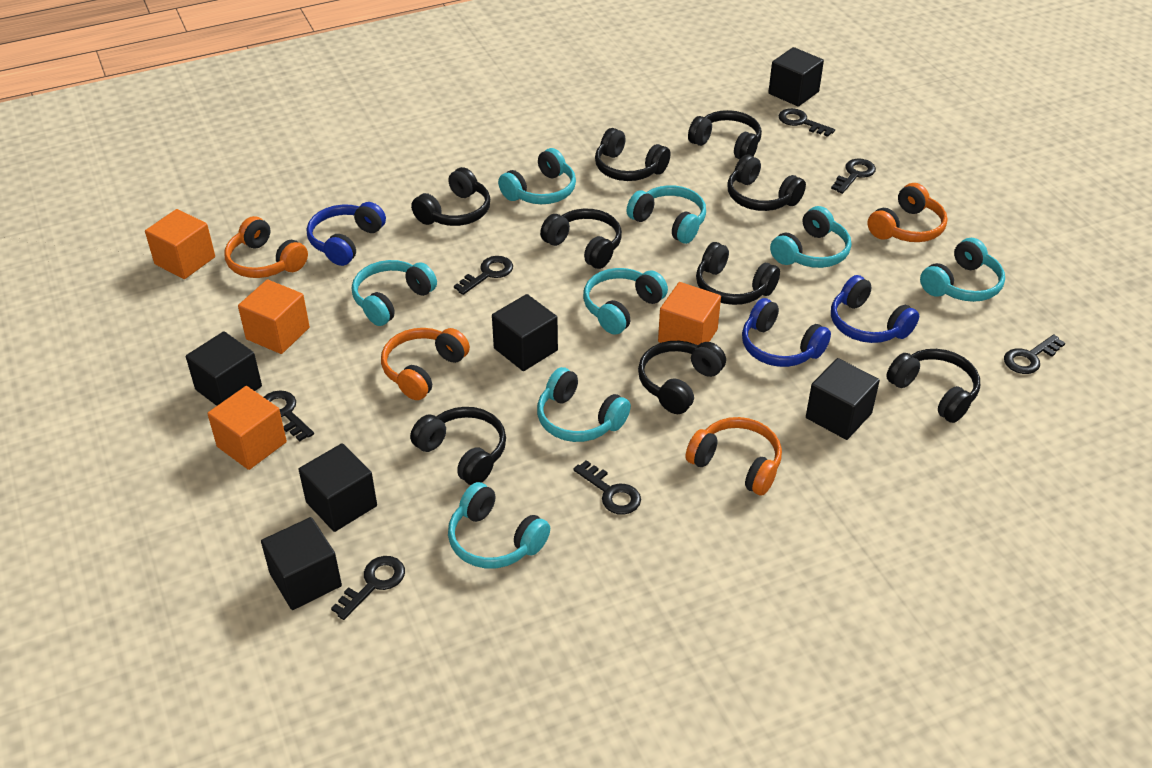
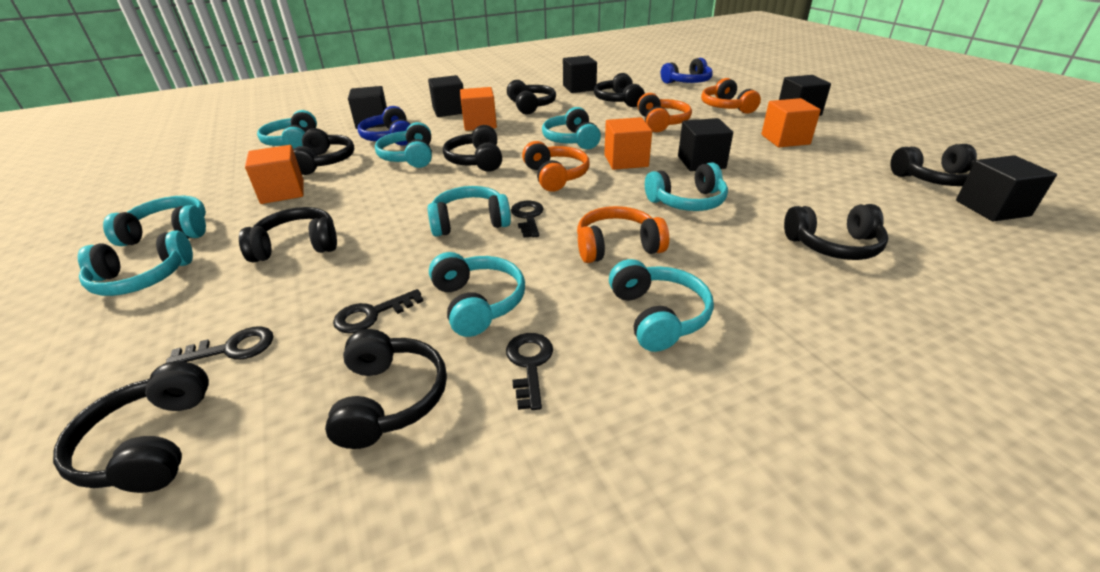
black key: 7 -> 4
blue headphones: 3 -> 2
turquoise headphones: 8 -> 9

